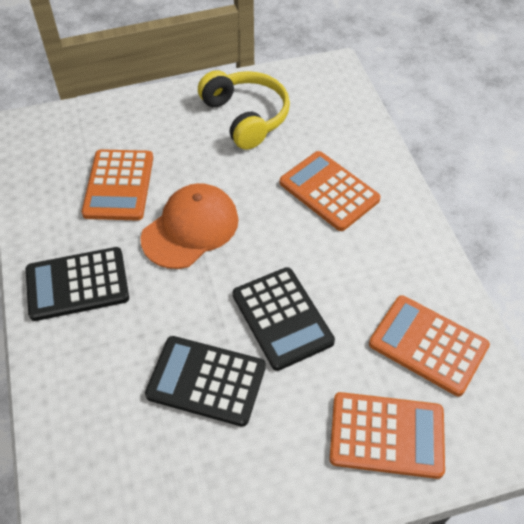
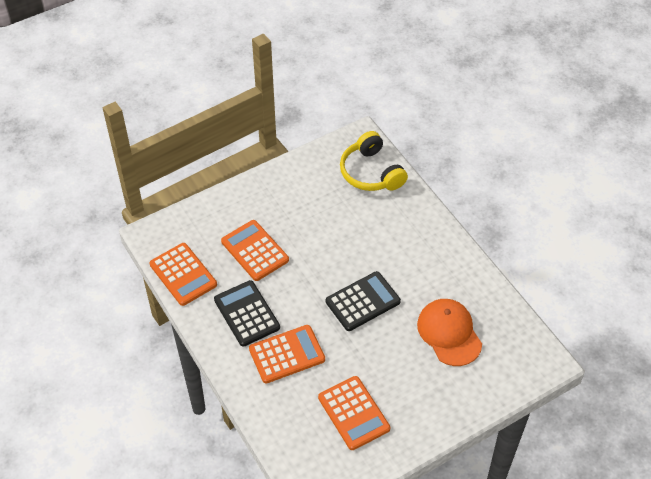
black calculator: 3 -> 2

